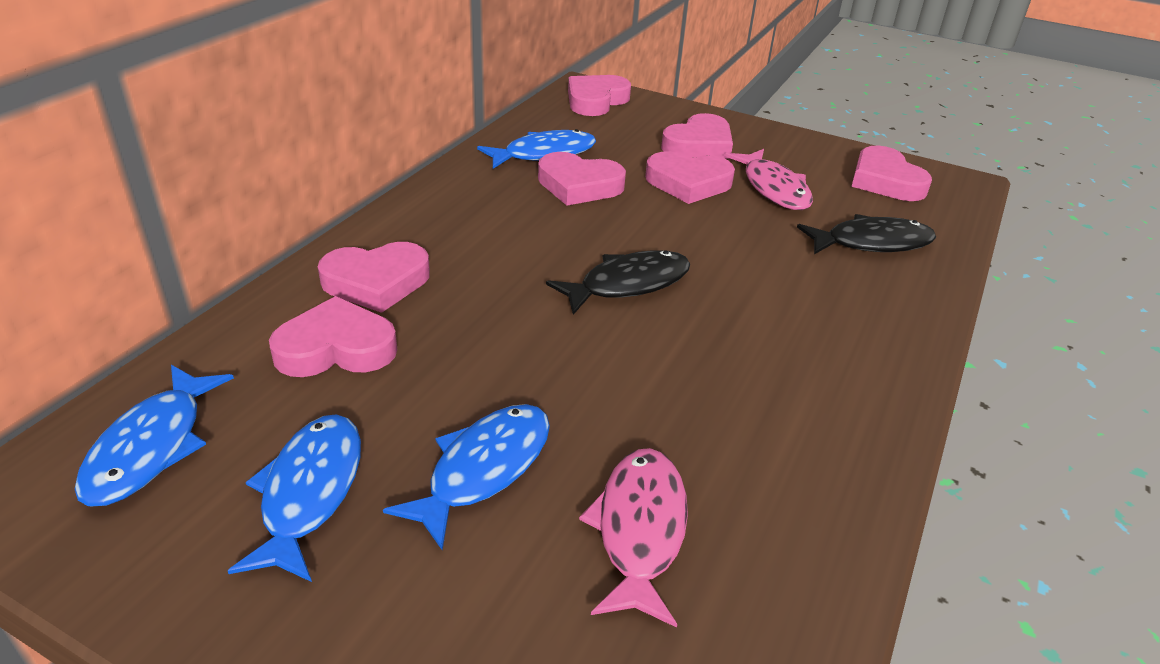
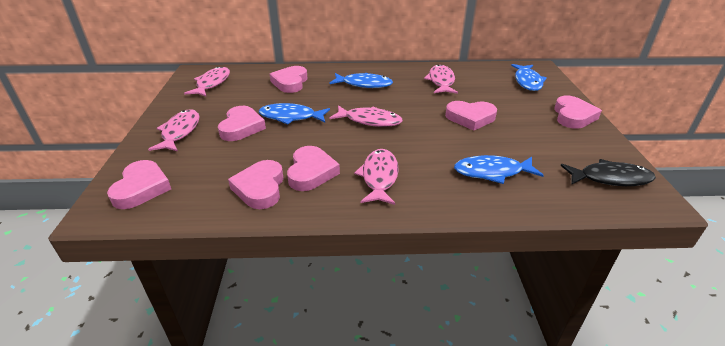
black fish: 2 -> 1
pink fish: 2 -> 5

